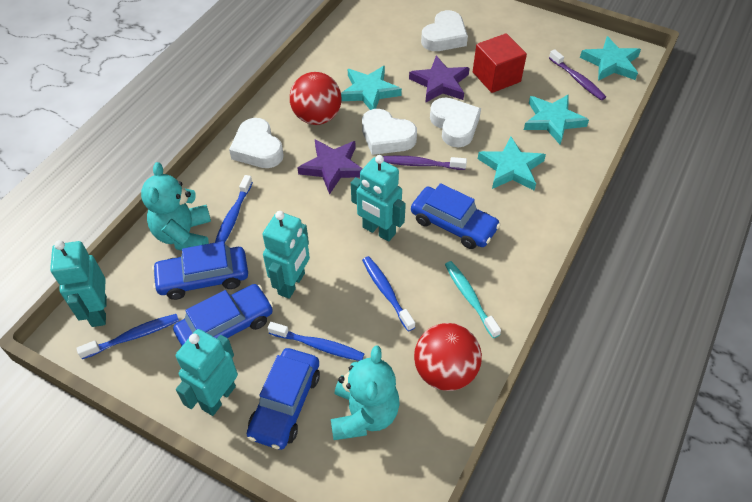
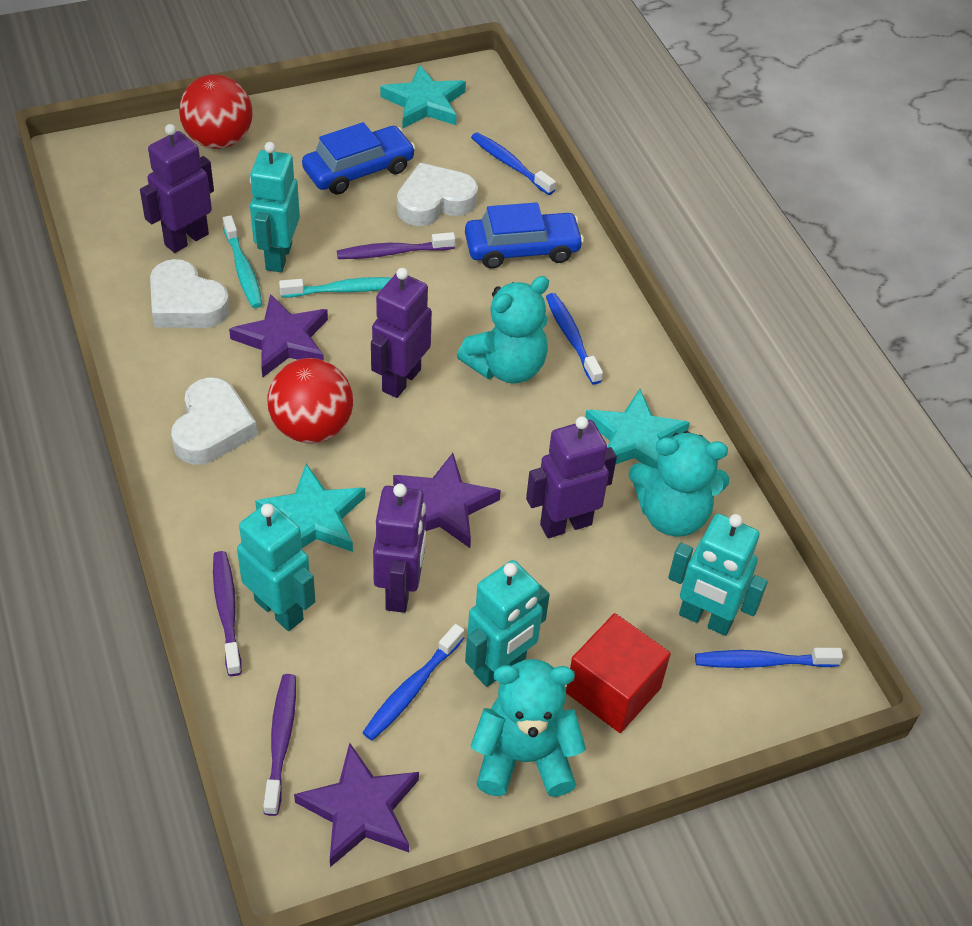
blue car: 4 -> 2
purple robot: 0 -> 4
purple star: 2 -> 3
purple toothbrush: 2 -> 3
turquoise star: 4 -> 3
turquoise teddy bear: 2 -> 3
turquoise toothbrush: 1 -> 2
white heart: 4 -> 3

